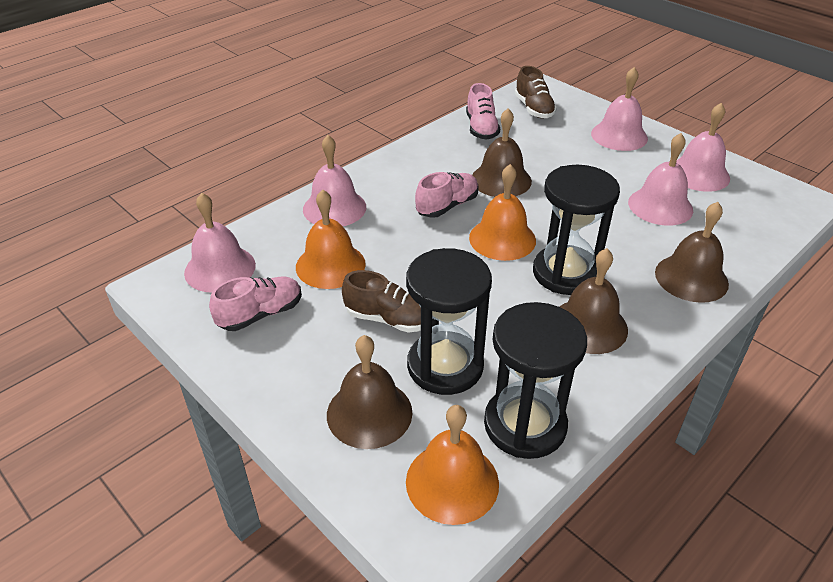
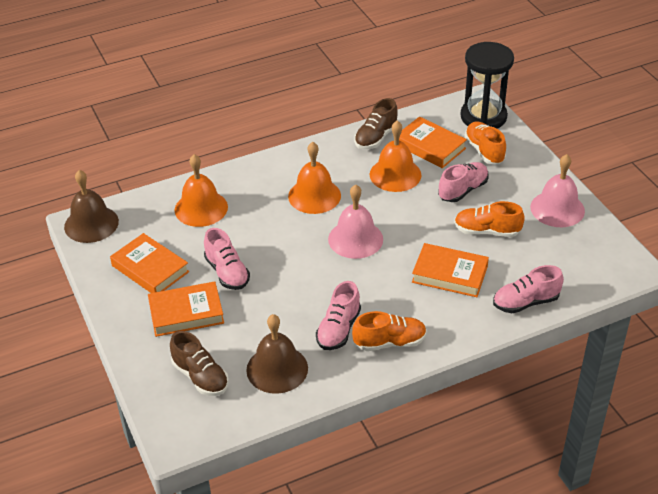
black hourglass: 3 -> 1
brown bell: 4 -> 2
orange book: 0 -> 4
orange shoe: 0 -> 3
pink bell: 5 -> 2
pink shoe: 3 -> 4

